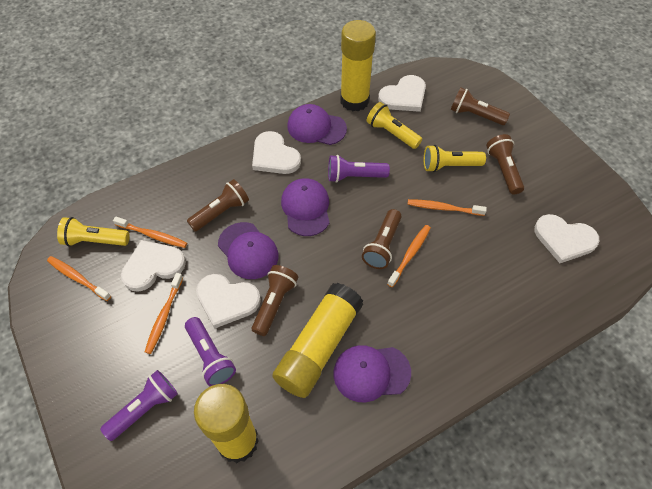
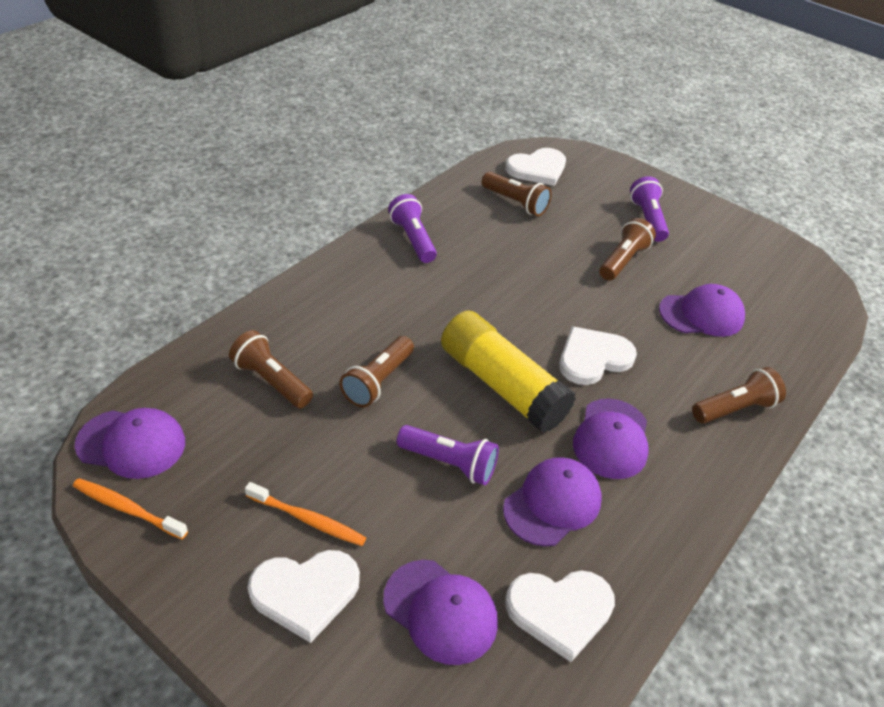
orange toothbrush: 5 -> 2
purple cap: 4 -> 5
white heart: 5 -> 4
yellow flashlight: 3 -> 0
yellow glue stick: 3 -> 1

